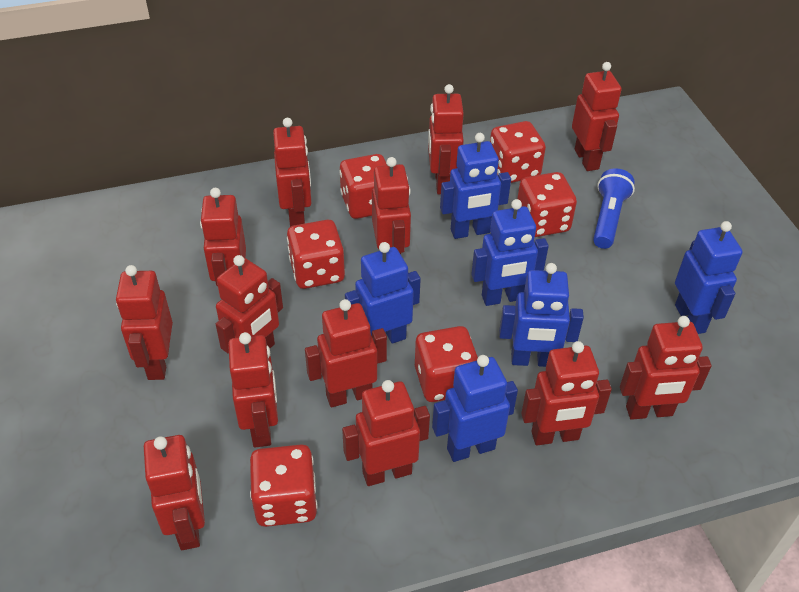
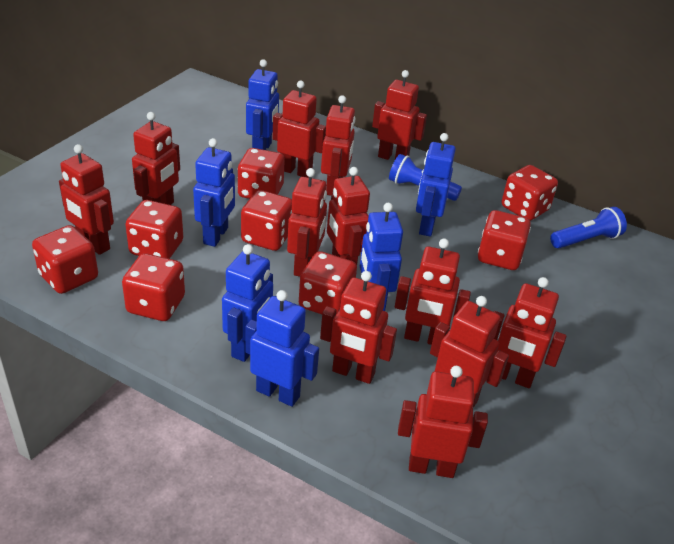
blue flashlight: 1 -> 2
red dice: 6 -> 8
red robot: 13 -> 12

